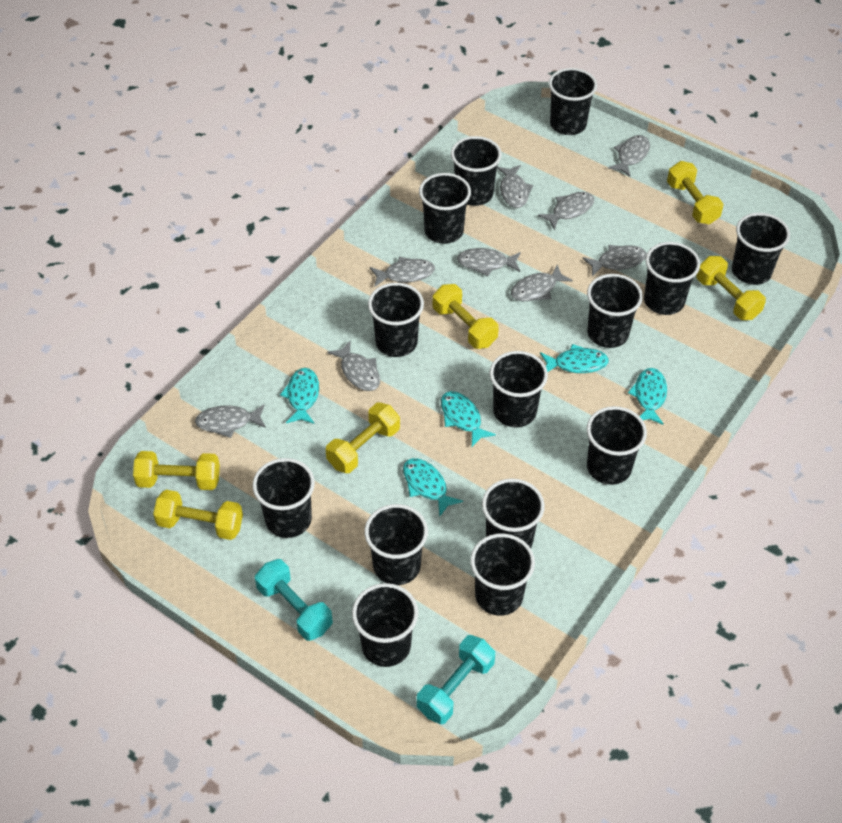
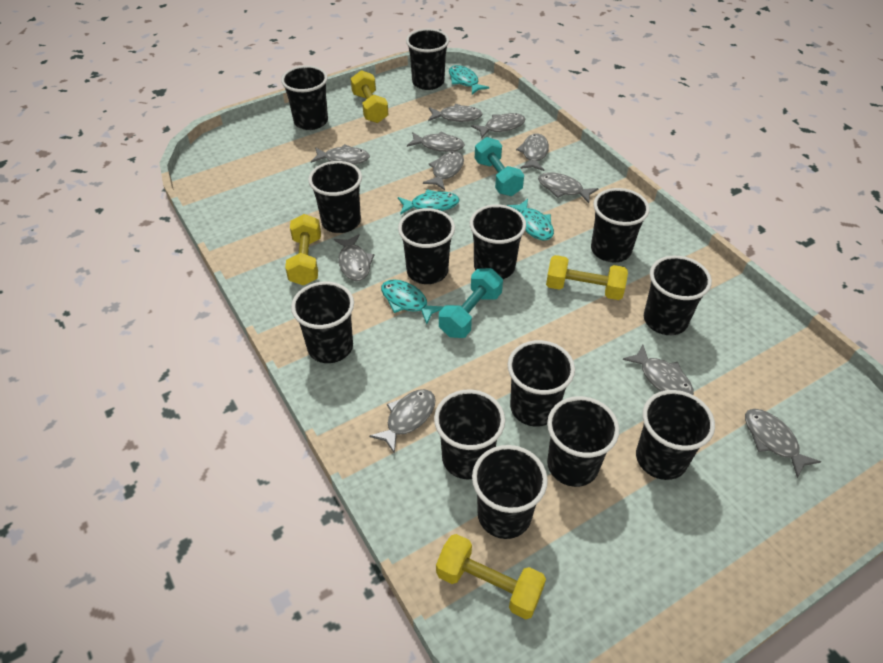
black cup: 14 -> 13
grey fish: 9 -> 11
turquoise fish: 5 -> 4
yellow dumbbell: 6 -> 4

